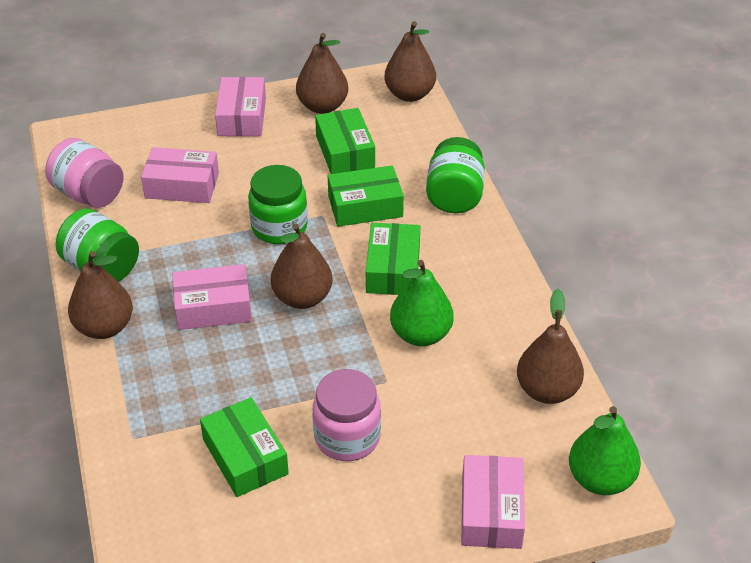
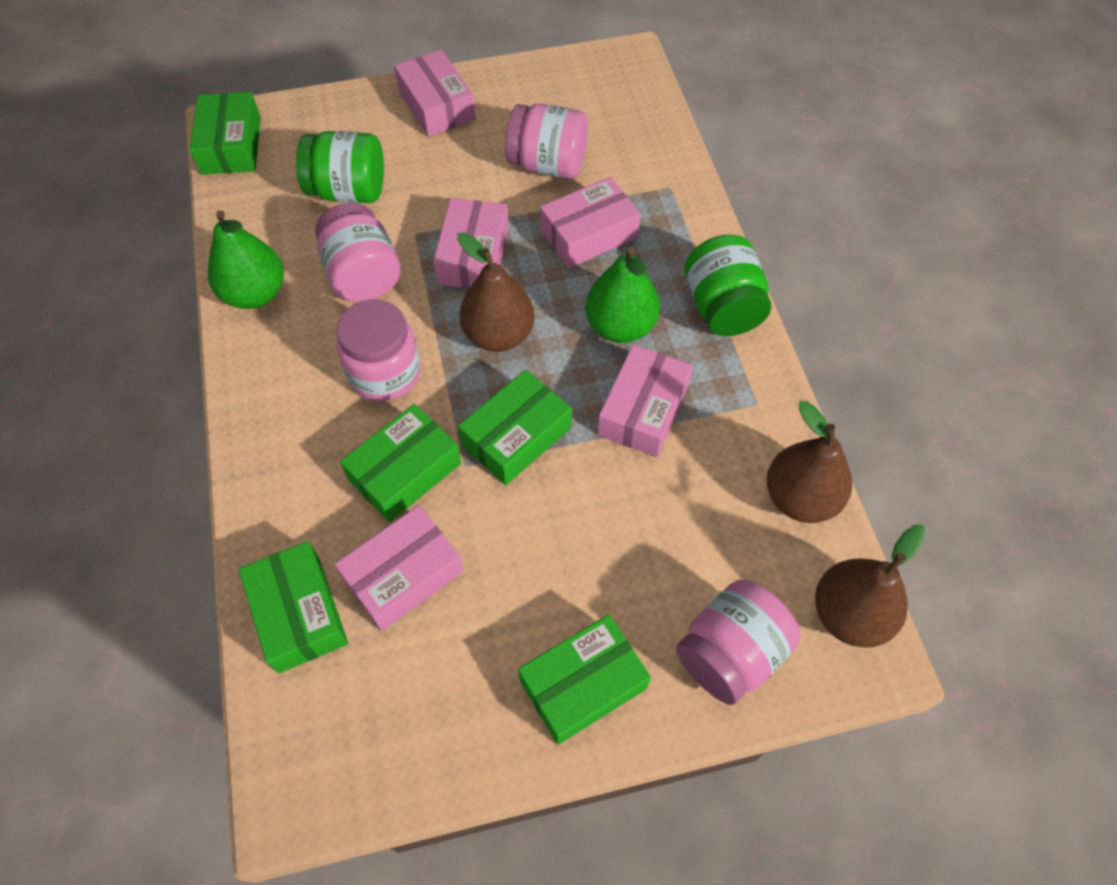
brown pear: 5 -> 3
green box: 4 -> 5
green jar: 3 -> 2
pink box: 4 -> 5
pink jar: 2 -> 4

